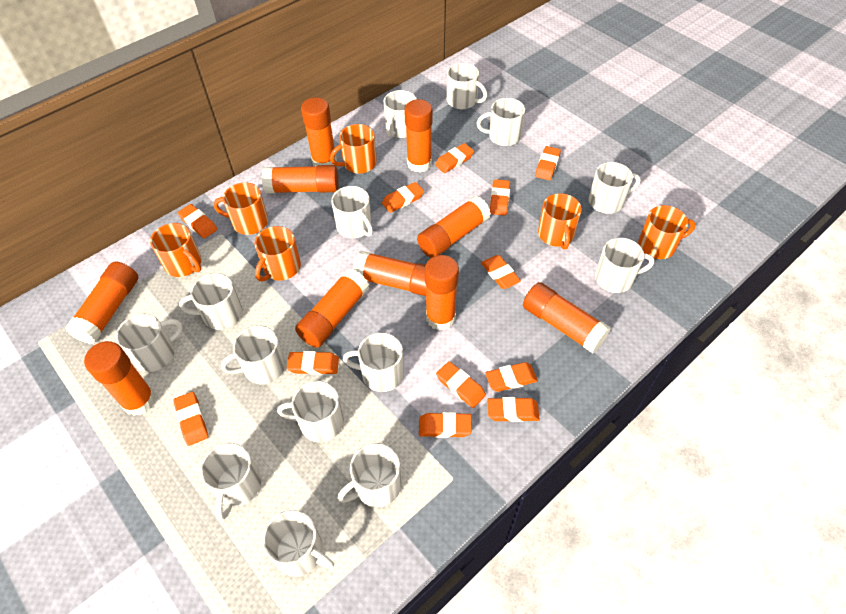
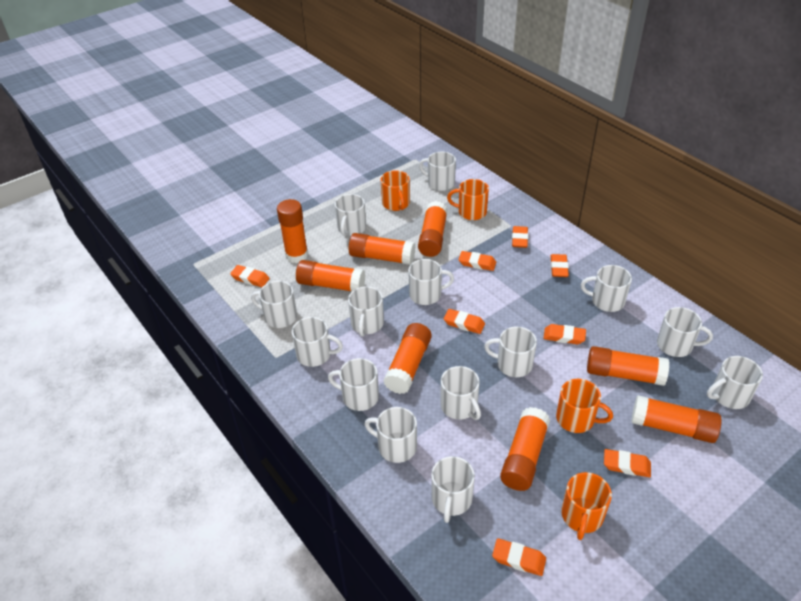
orange eraser: 12 -> 8
orange glue stick: 10 -> 8
orange mug: 6 -> 4

